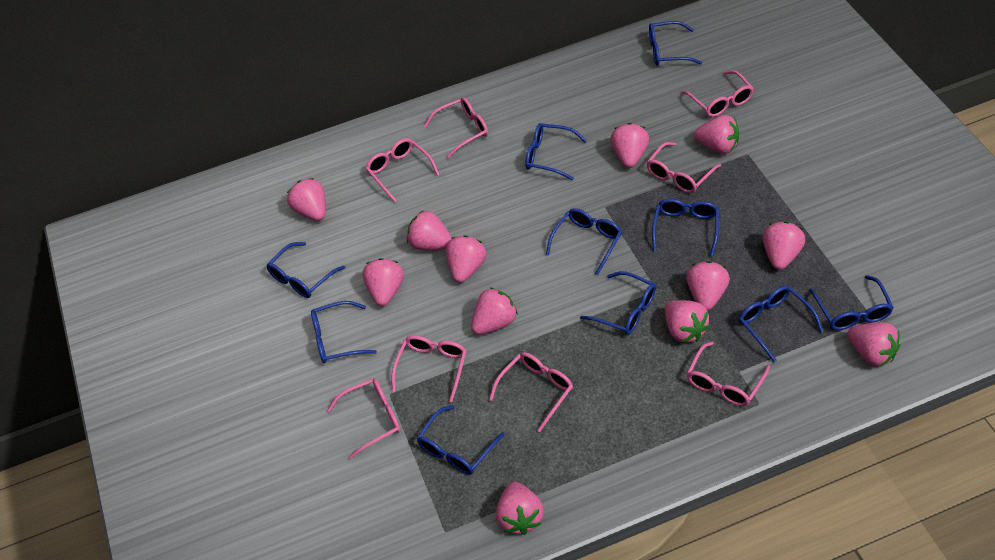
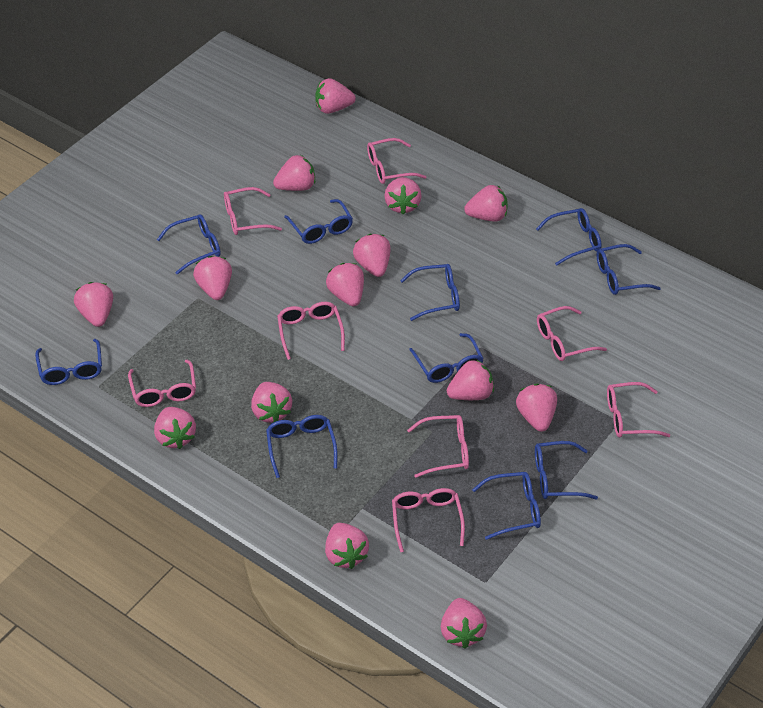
pink strawberry: 12 -> 14

